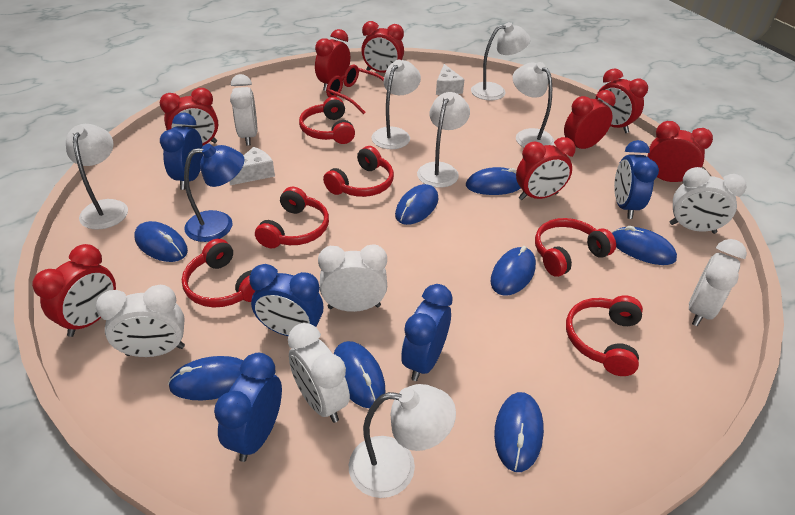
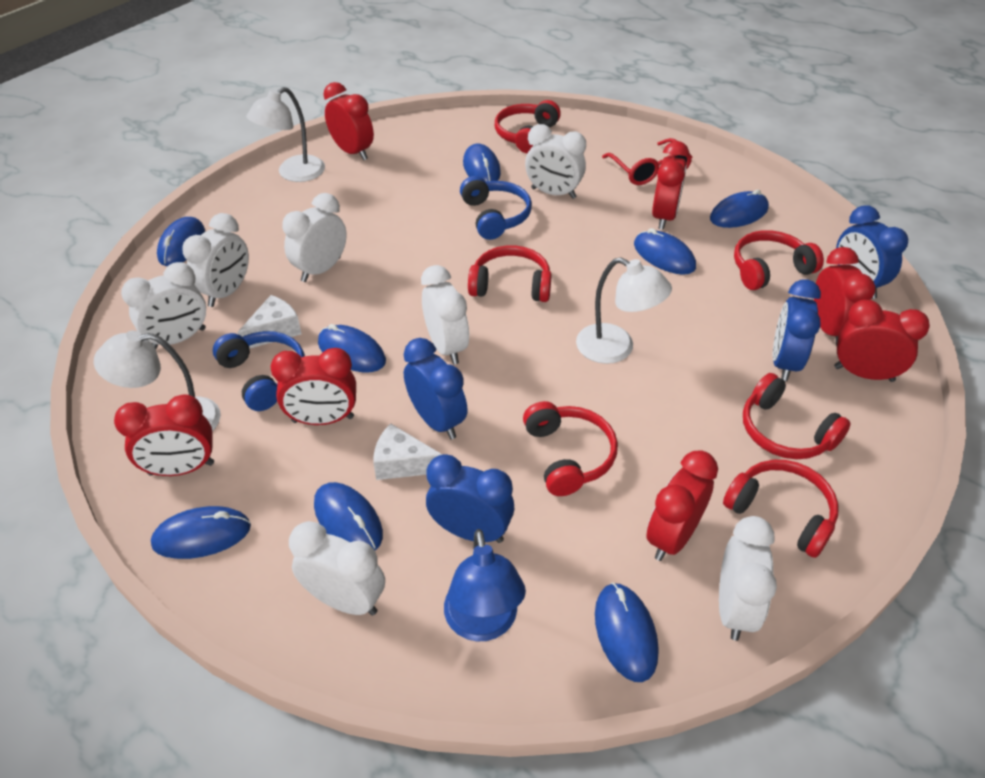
blue clock: 5 -> 4
blue headphones: 0 -> 2
red clock: 8 -> 7
white clock: 6 -> 7
white lamp: 6 -> 3

